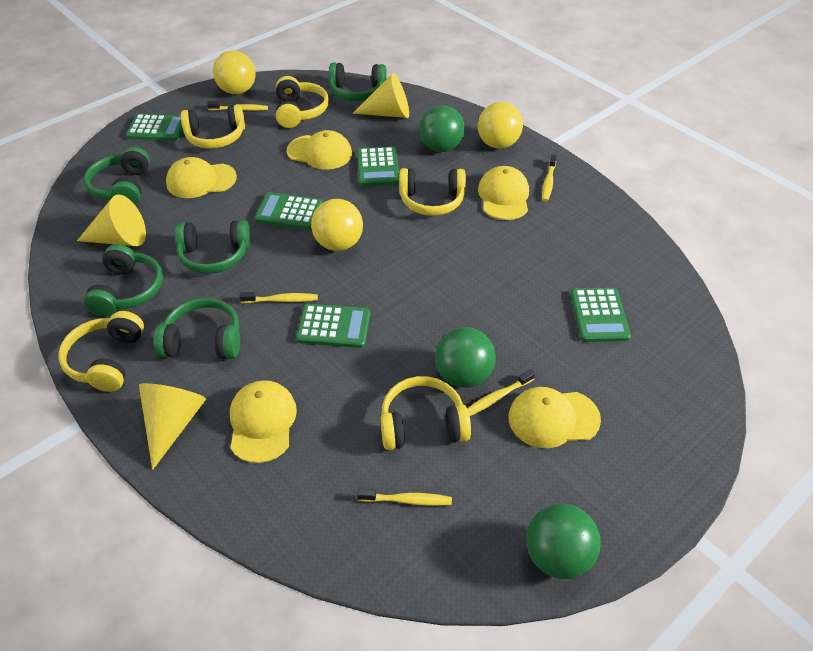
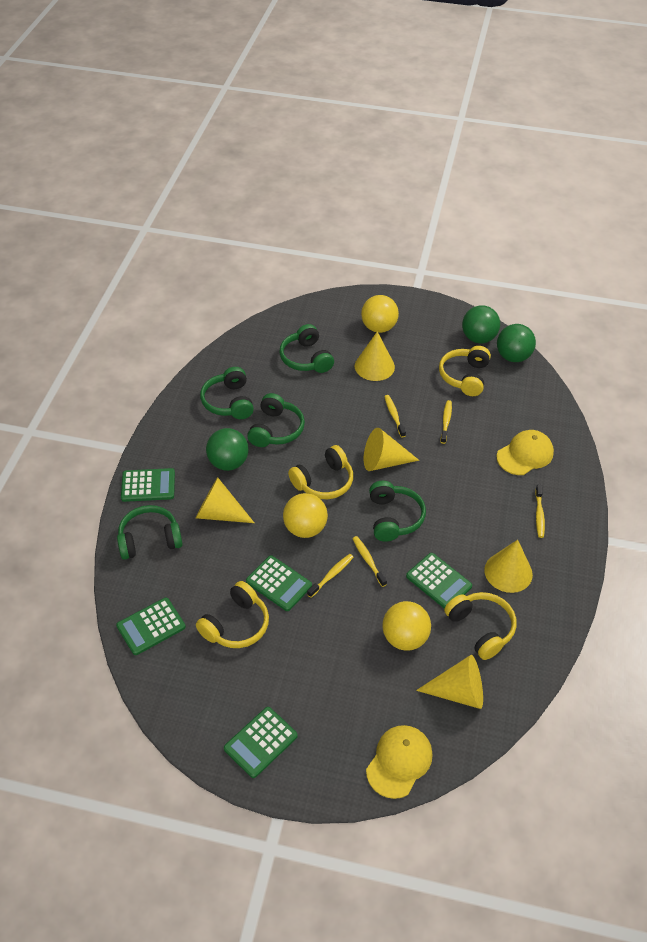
yellow cap: 5 -> 2
yellow cone: 3 -> 5
yellow headphones: 5 -> 4

